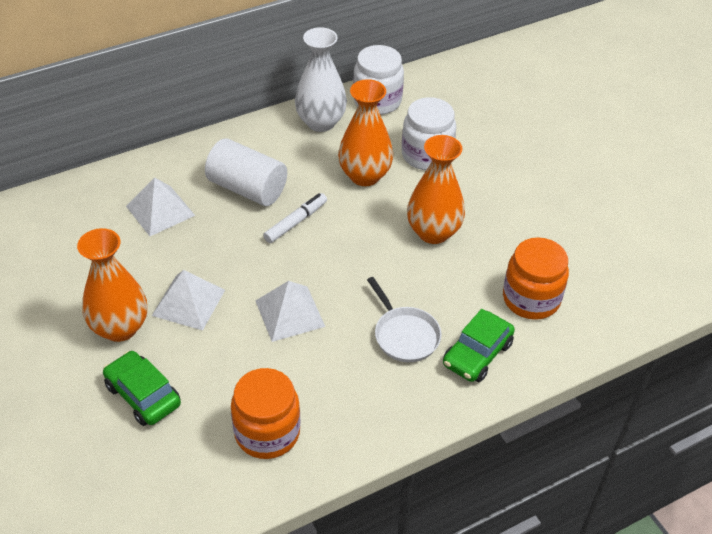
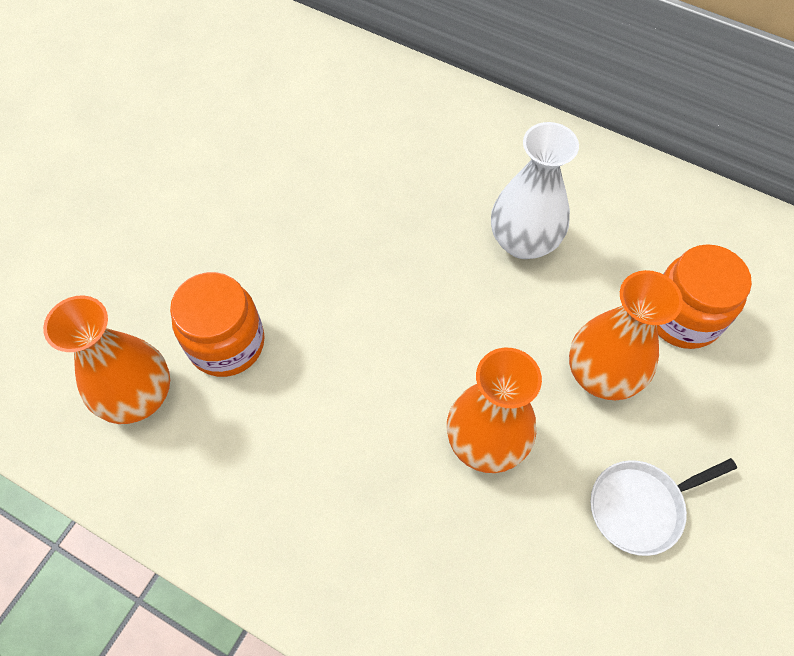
green car: 2 -> 0
white cylinder: 1 -> 0
white jar: 2 -> 0
white marker: 1 -> 0
white pyramid: 3 -> 0

